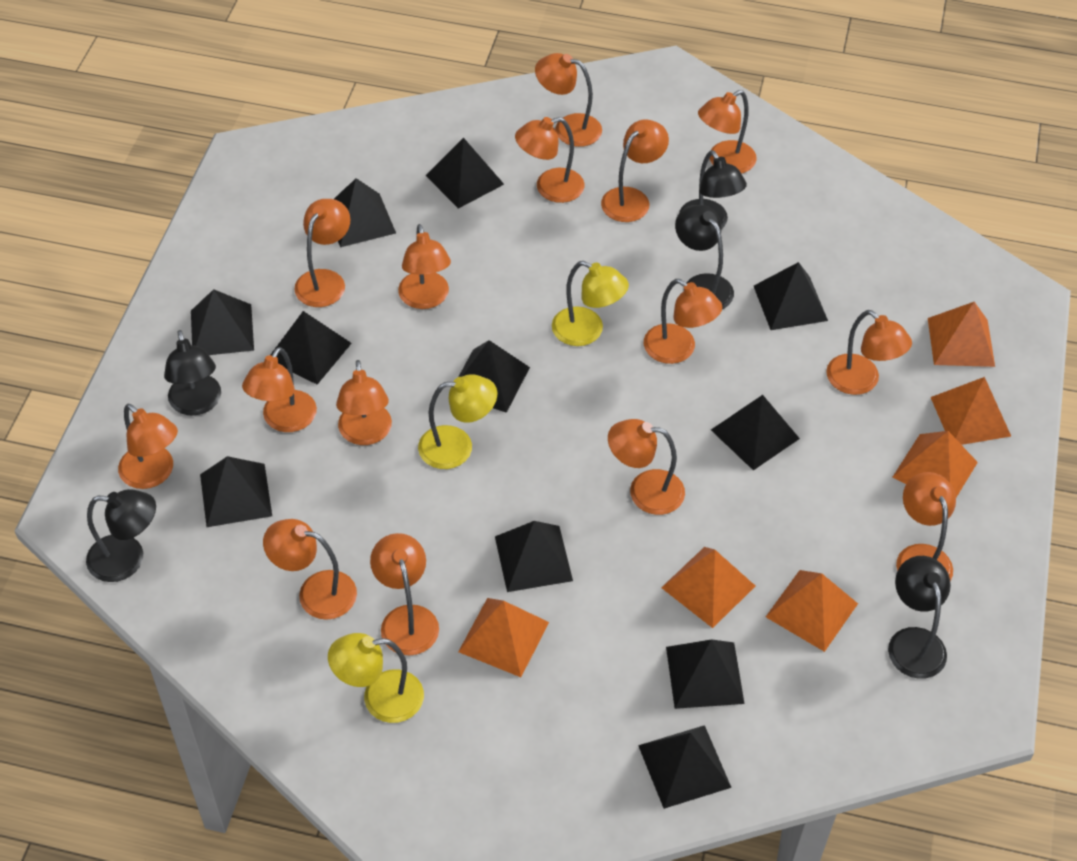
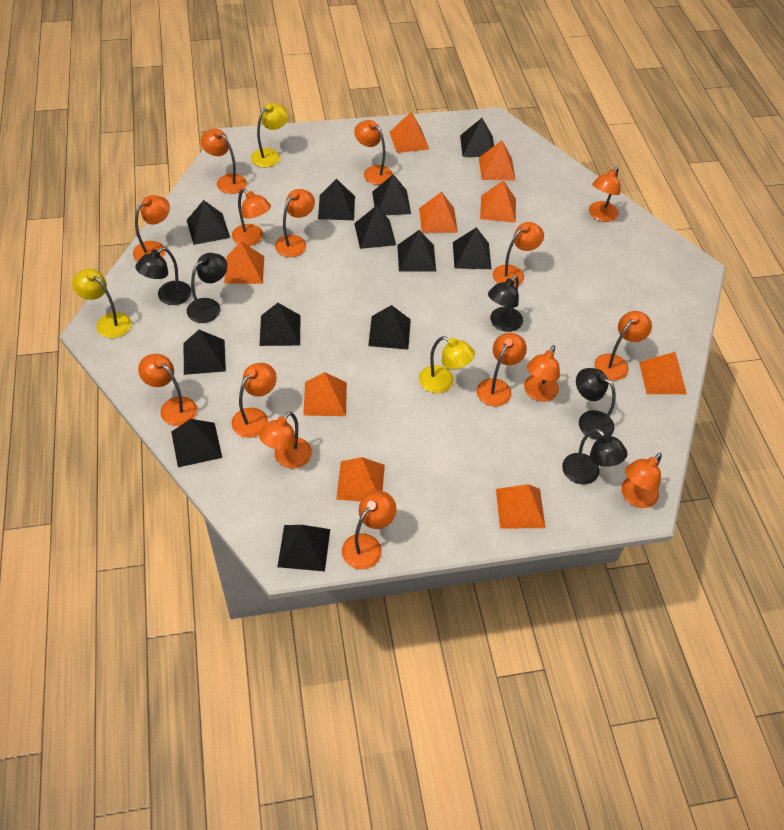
black pyramid: 11 -> 12
orange pyramid: 6 -> 9

